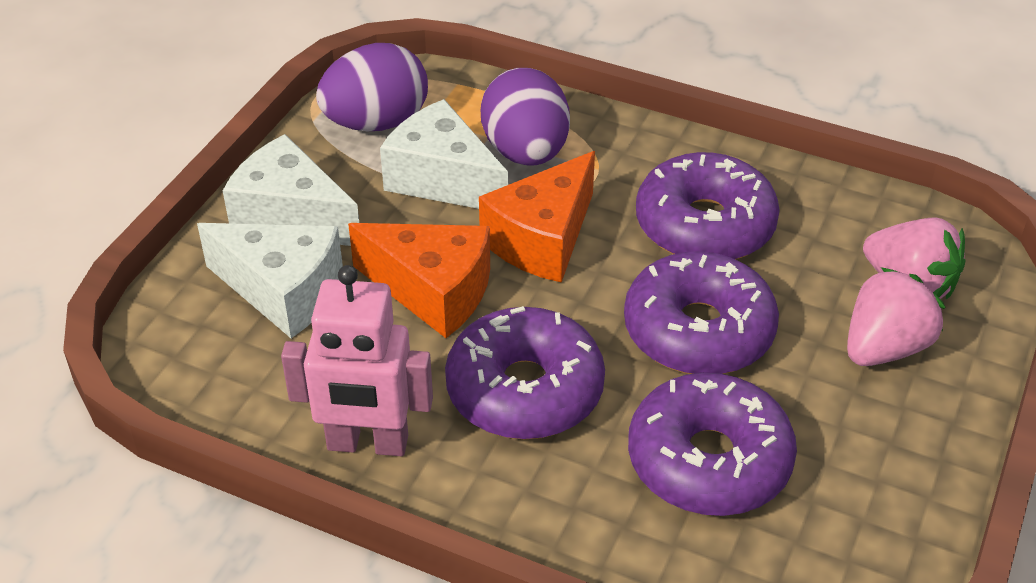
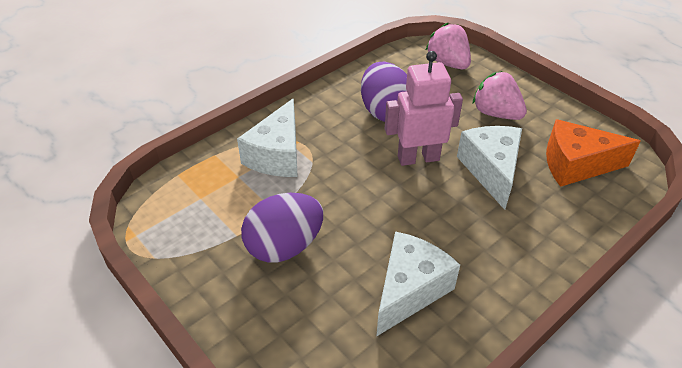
orange cheese: 2 -> 1
purple donut: 4 -> 0

